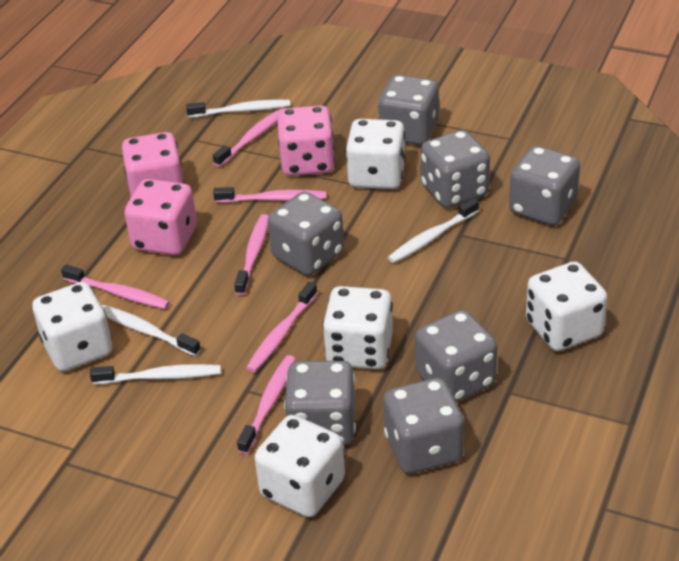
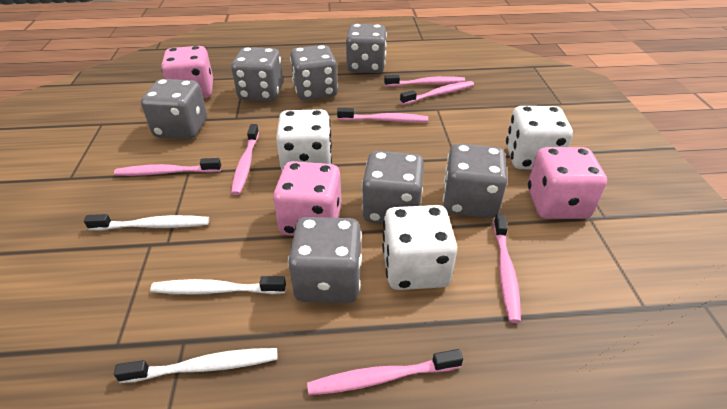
pink toothbrush: 6 -> 7
white dice: 5 -> 3
white toothbrush: 4 -> 3

